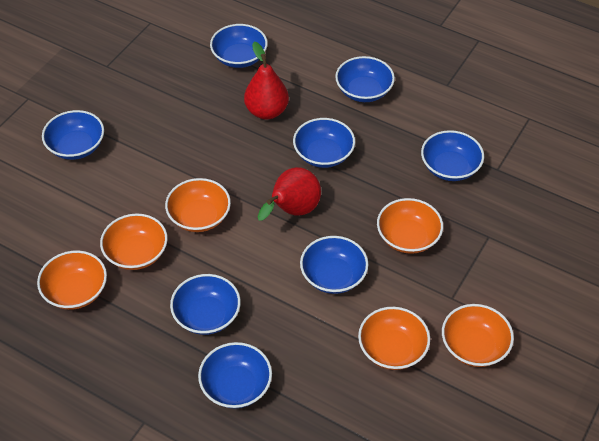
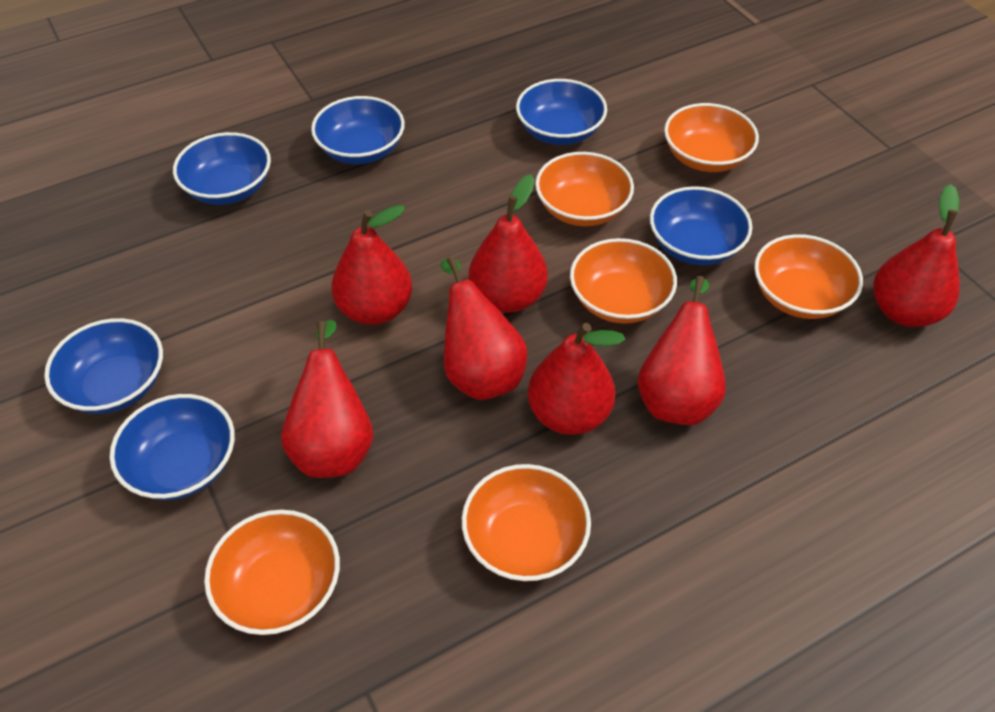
blue bowl: 8 -> 6
red pear: 2 -> 7

